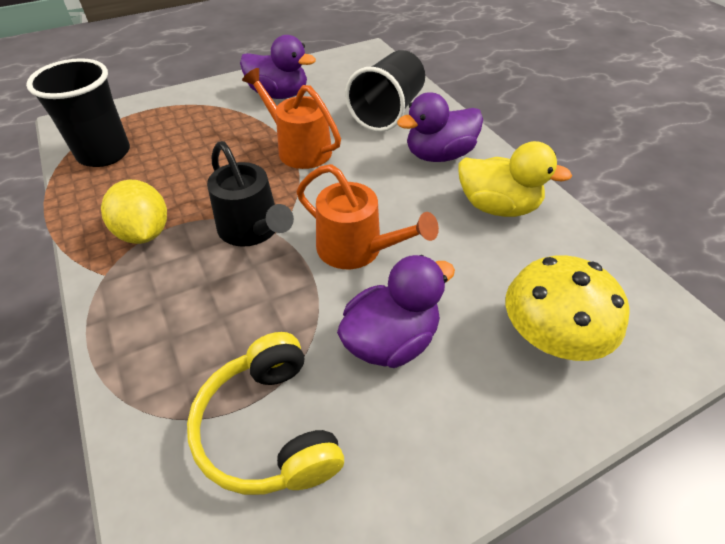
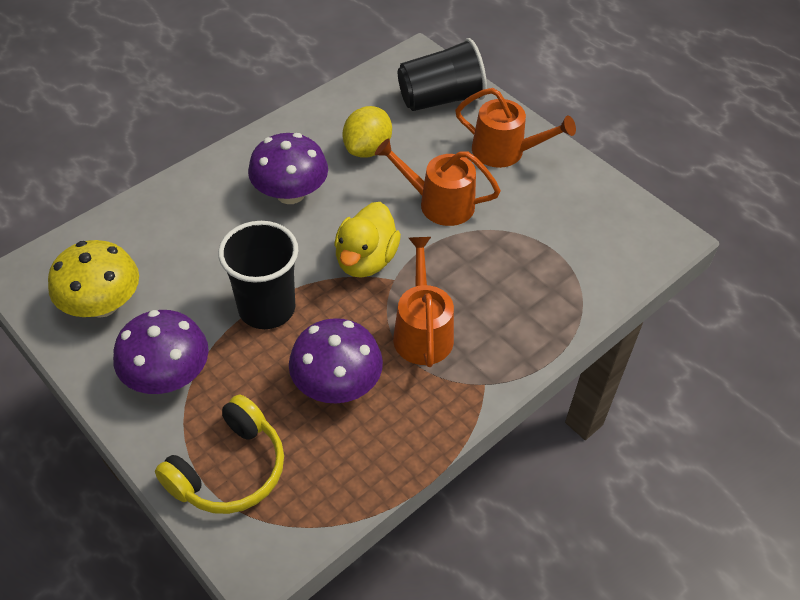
black watering can: 1 -> 0
orange watering can: 2 -> 3
purple duck: 3 -> 0
purple mushroom: 0 -> 3

